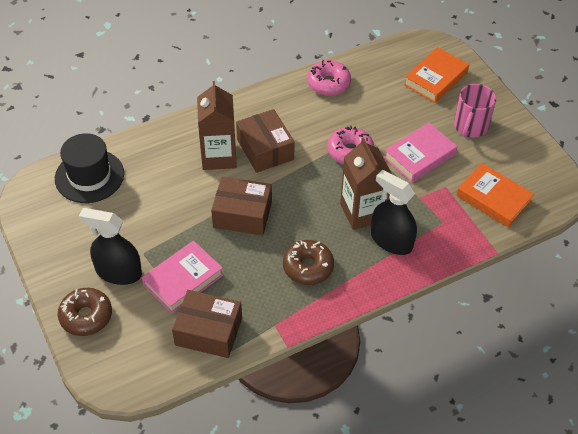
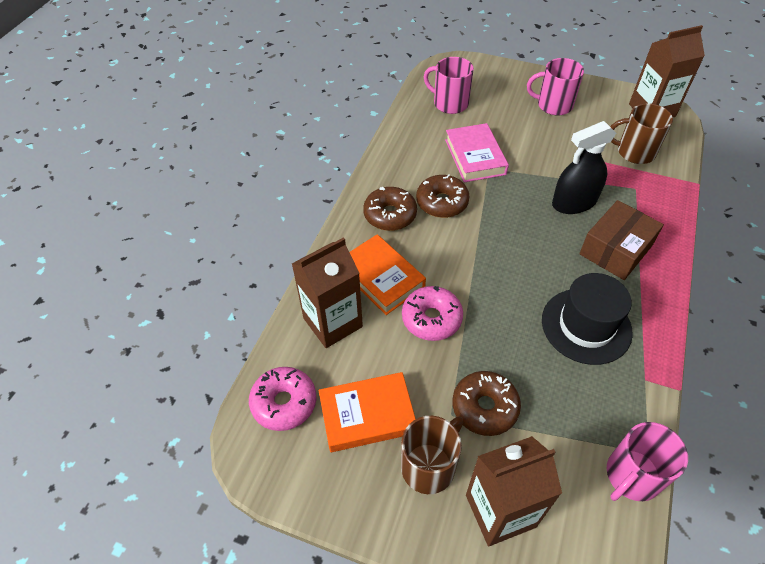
black spray bottle: 2 -> 1
brown box: 3 -> 1
brown carton: 2 -> 3
brown donut: 2 -> 3
brown mug: 0 -> 2
pink book: 2 -> 1
pink mug: 1 -> 3

